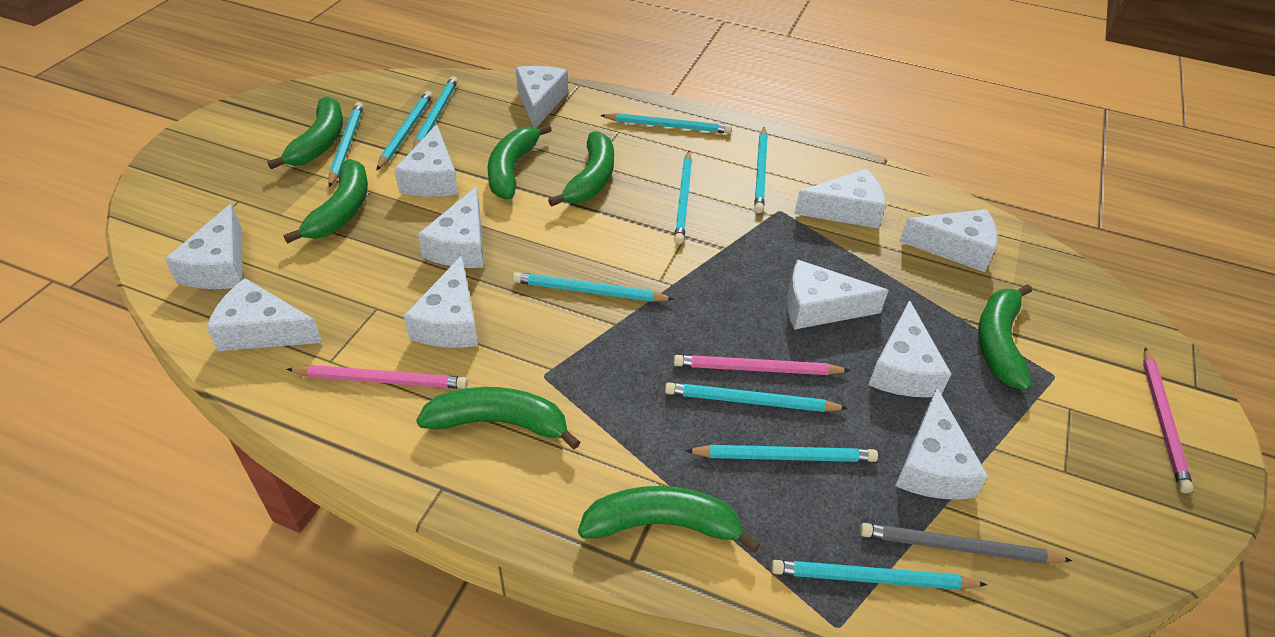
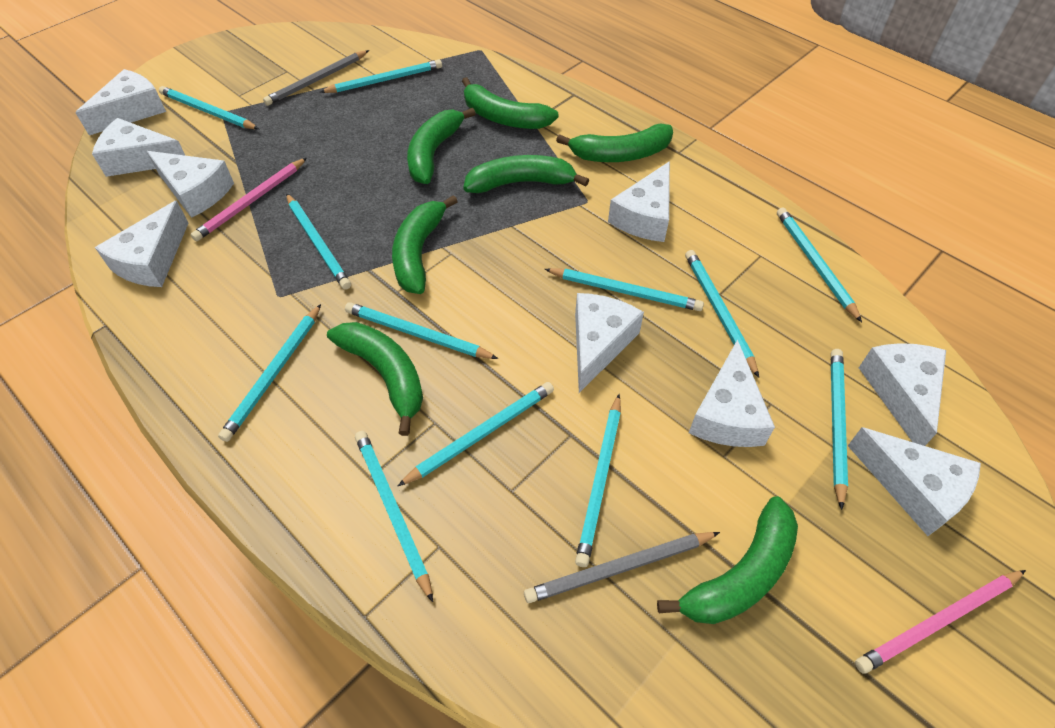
grey pencil: 1 -> 2
pink pencil: 3 -> 2
turquoise pencil: 10 -> 12
white cheese: 11 -> 9

